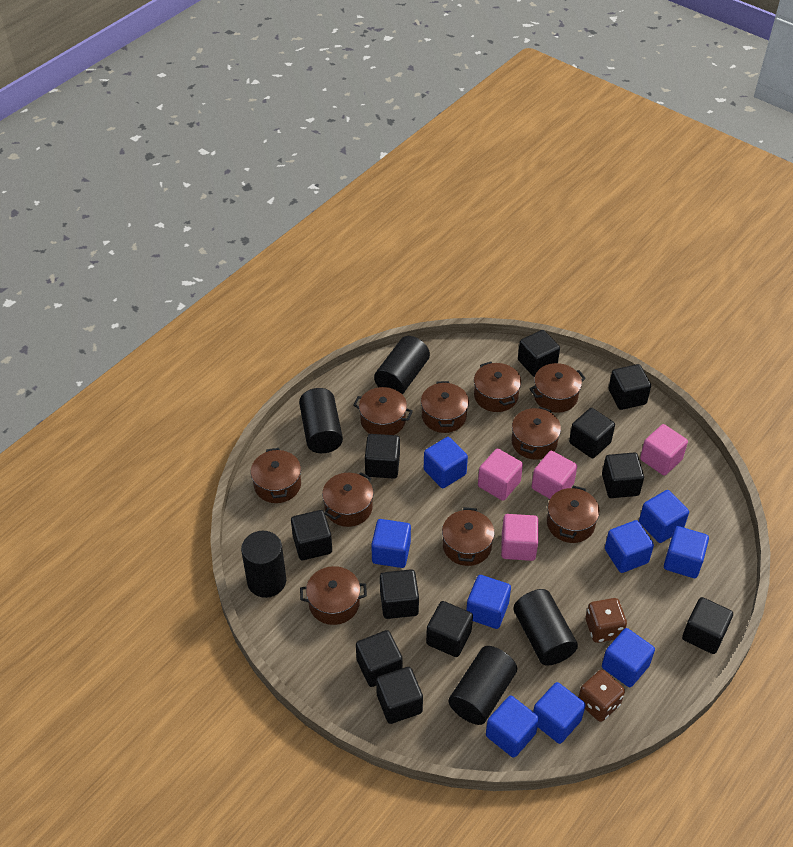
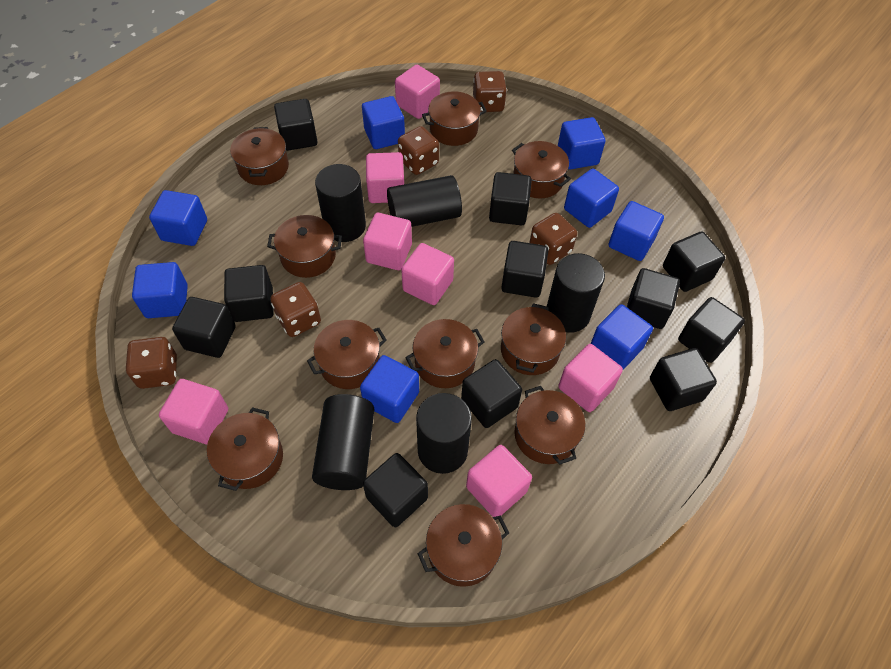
blue cube: 9 -> 8
brown dice: 2 -> 5
pink cube: 4 -> 7

